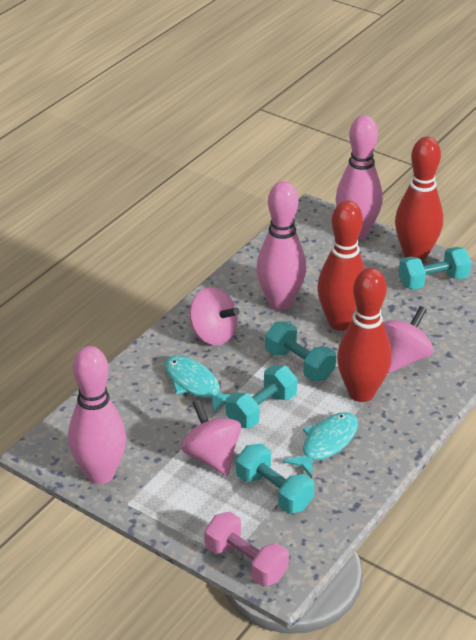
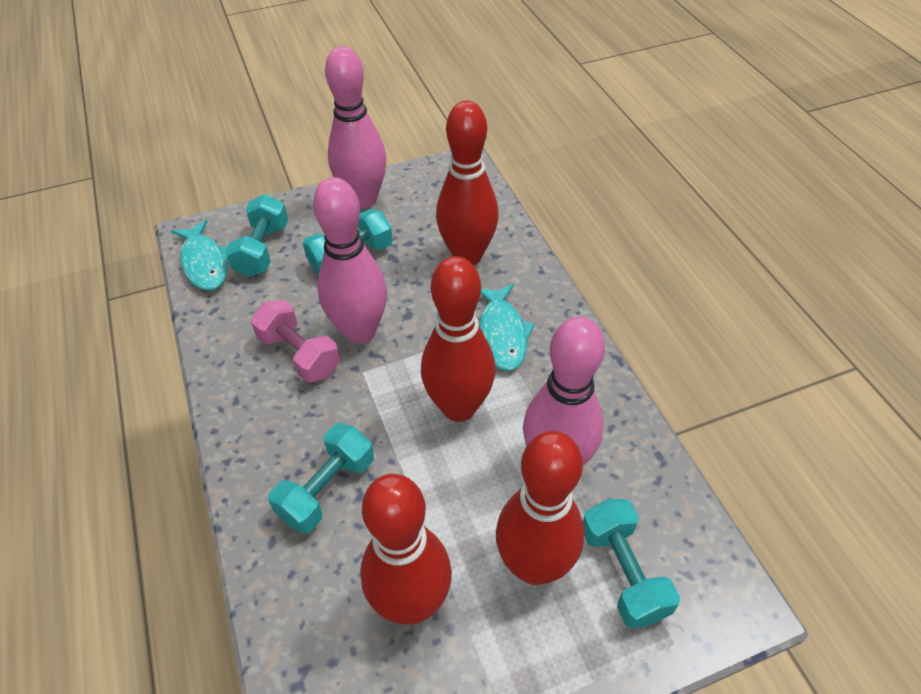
pink spinning top: 3 -> 0
red bowling pin: 3 -> 4

